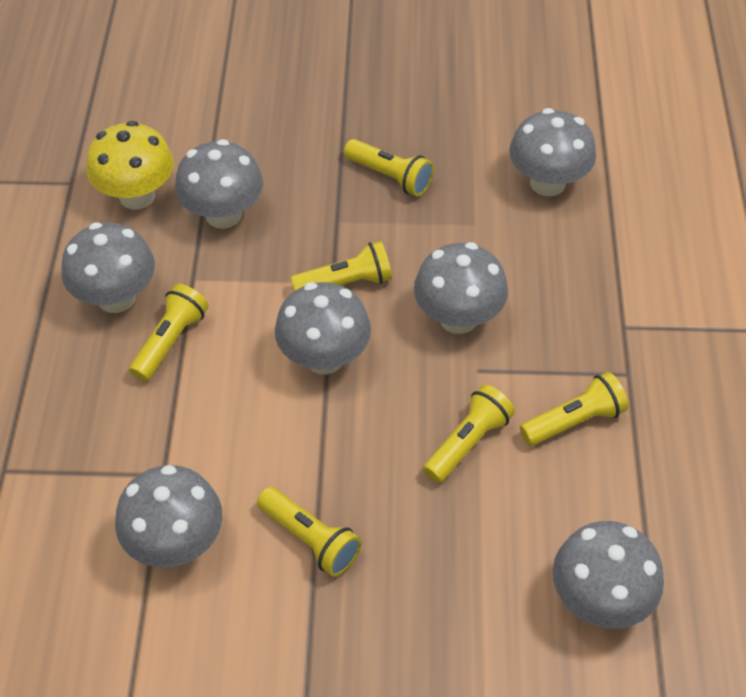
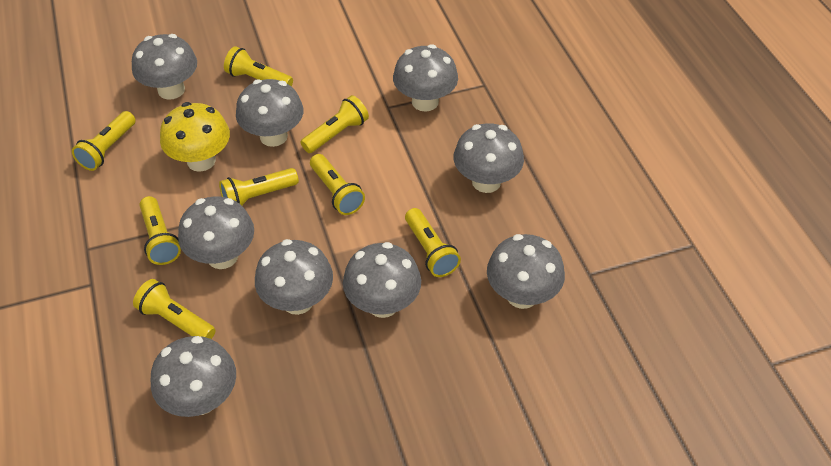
grey mushroom: 7 -> 9
yellow flashlight: 6 -> 8

